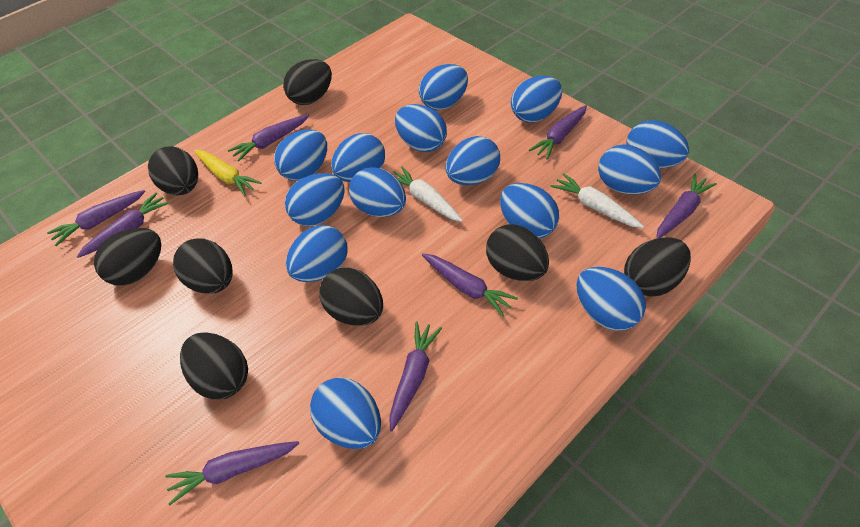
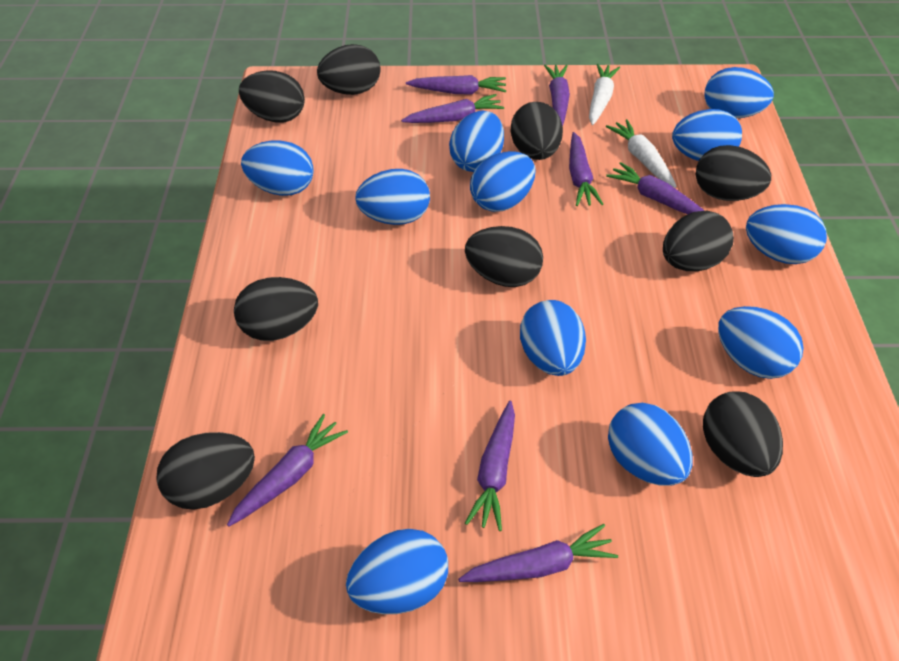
black egg: 8 -> 9
blue egg: 14 -> 11
yellow carrot: 1 -> 0

